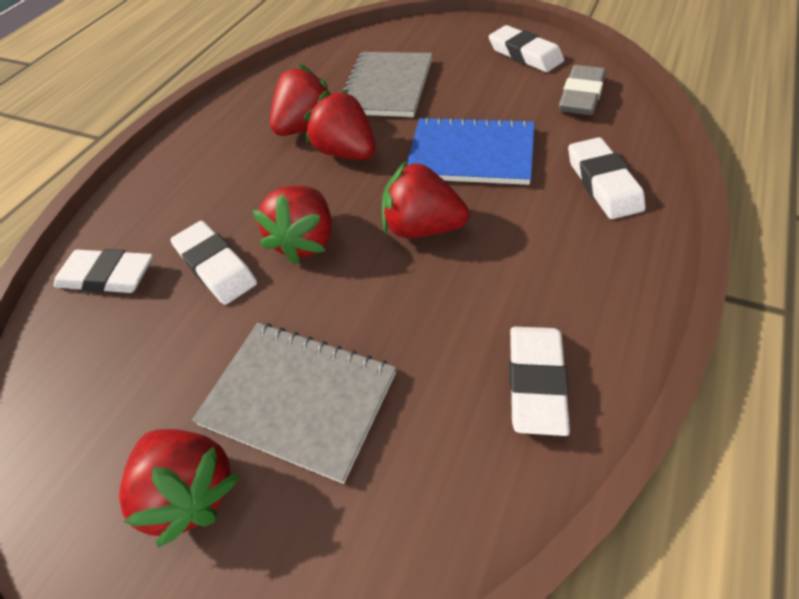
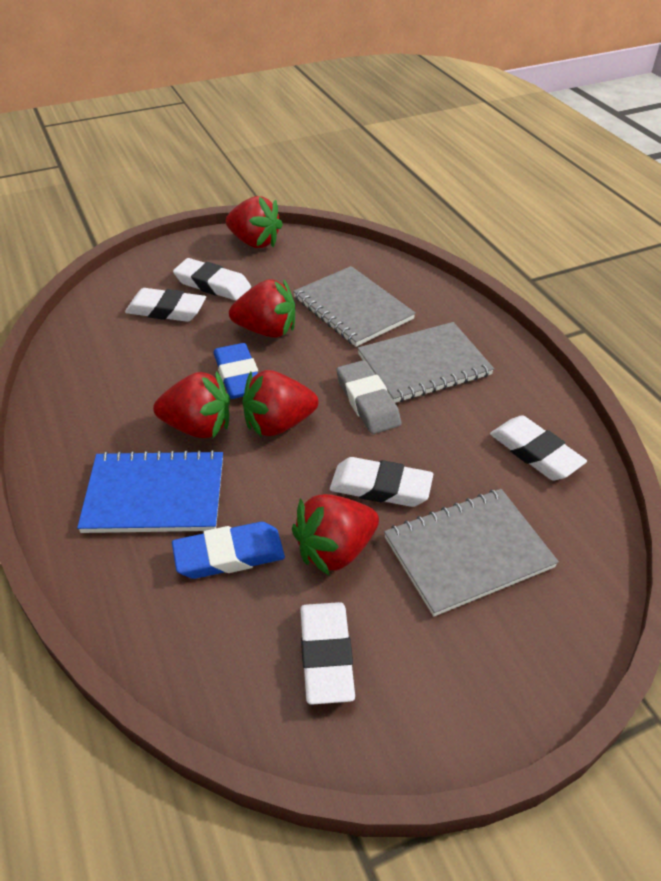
blue eraser: 0 -> 2
grey notebook: 2 -> 3

